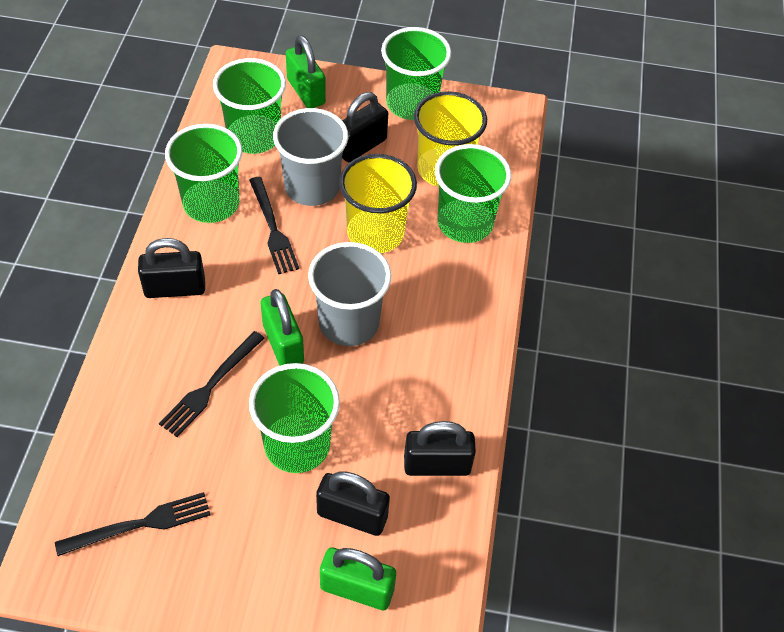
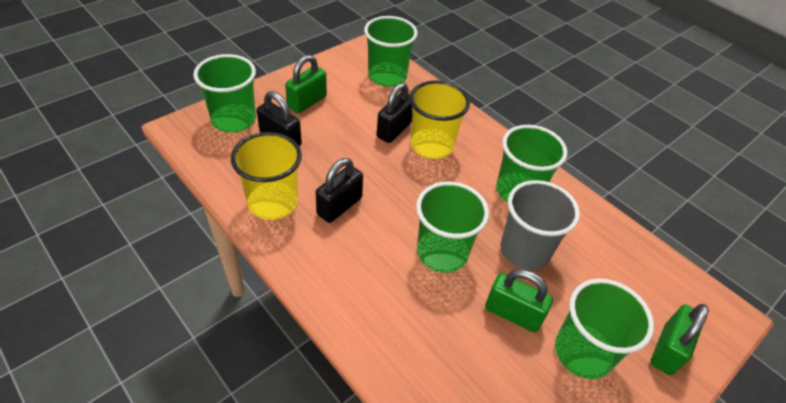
black fork: 3 -> 0
black padlock: 4 -> 3
grey cup: 2 -> 1

